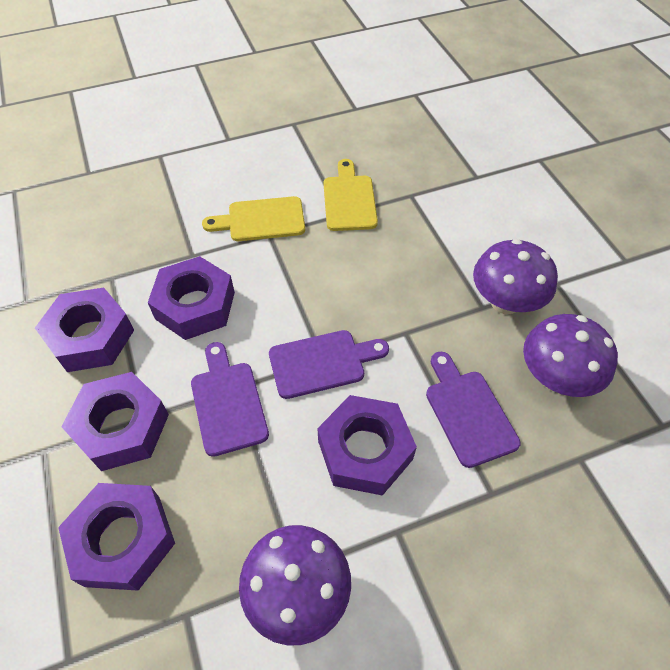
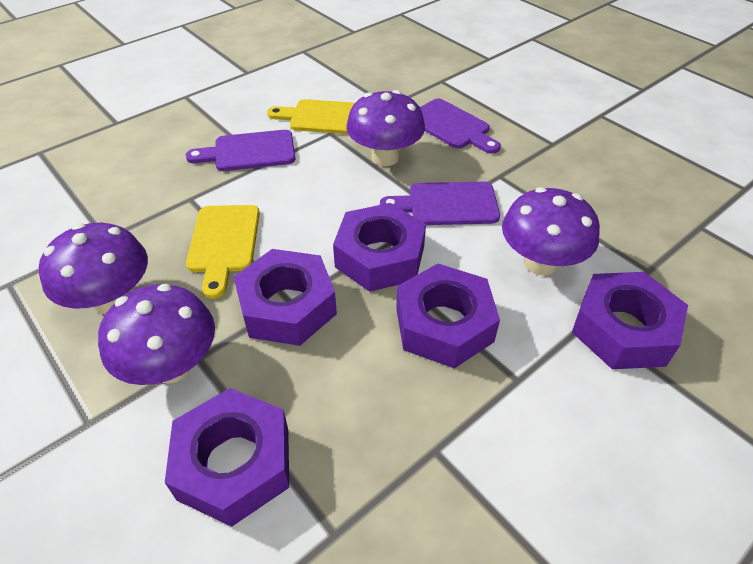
purple mushroom: 3 -> 4

